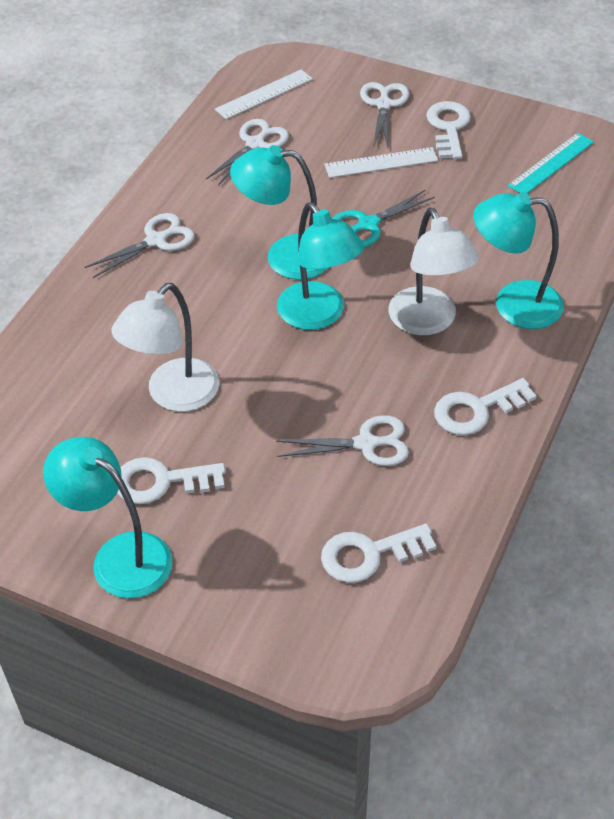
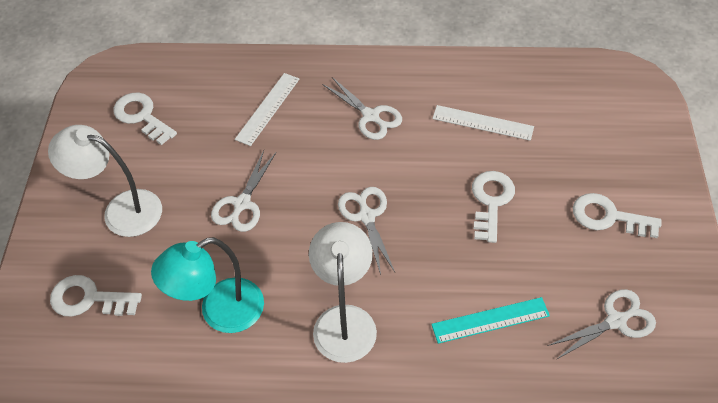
turquoise lamp: 4 -> 1
turquoise scissors: 1 -> 0

